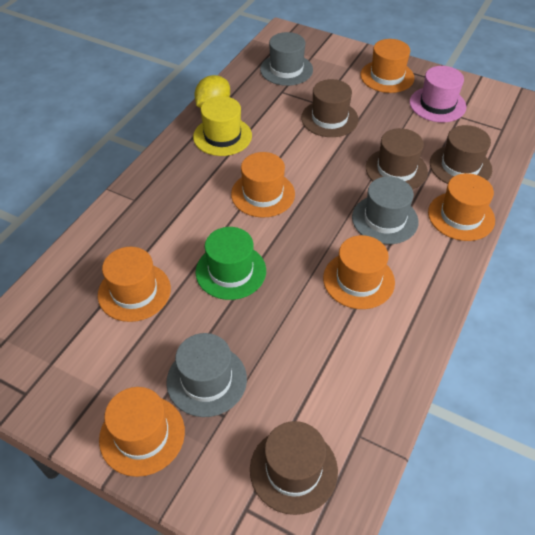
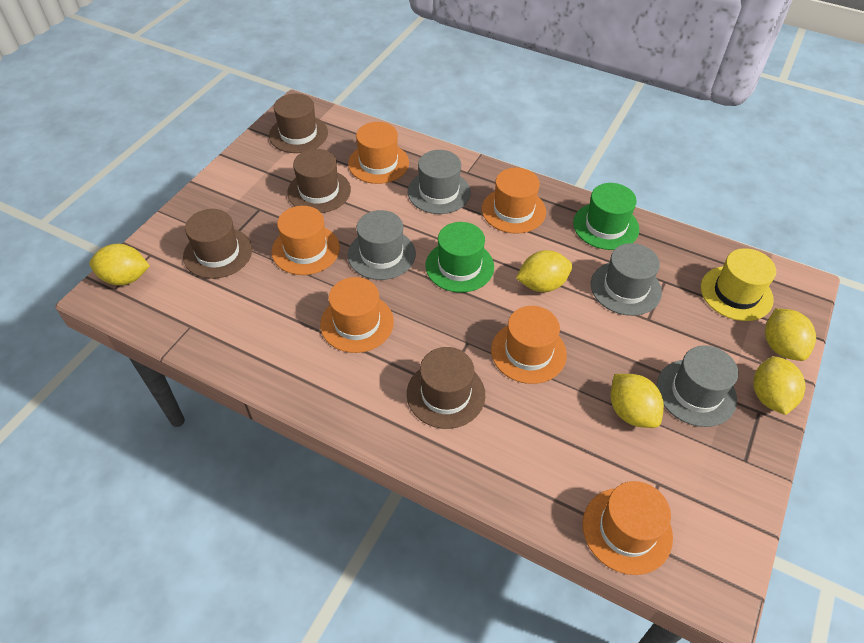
green hat: 1 -> 2
grey hat: 3 -> 4
pink hat: 1 -> 0
yellow lemon: 1 -> 5

